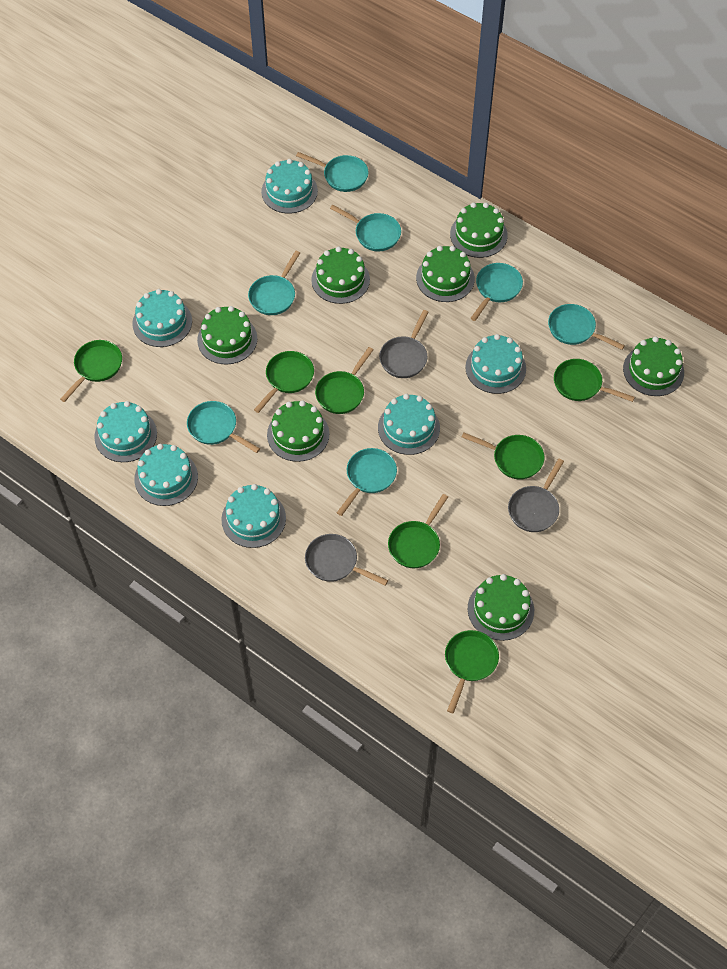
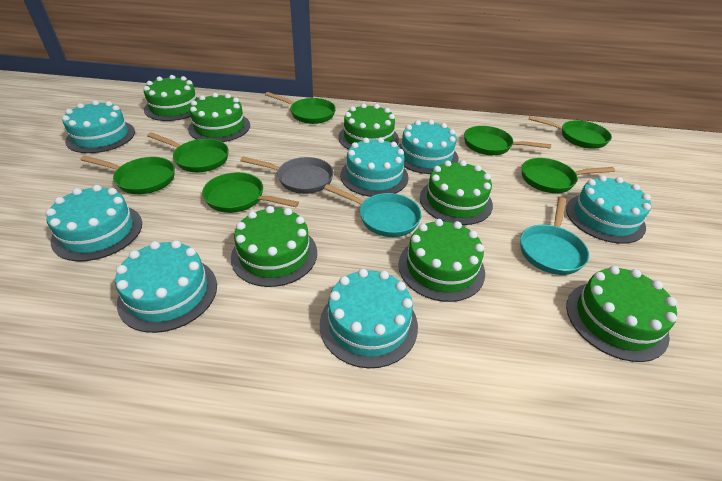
grey pan: 3 -> 1
turquoise pan: 7 -> 2

